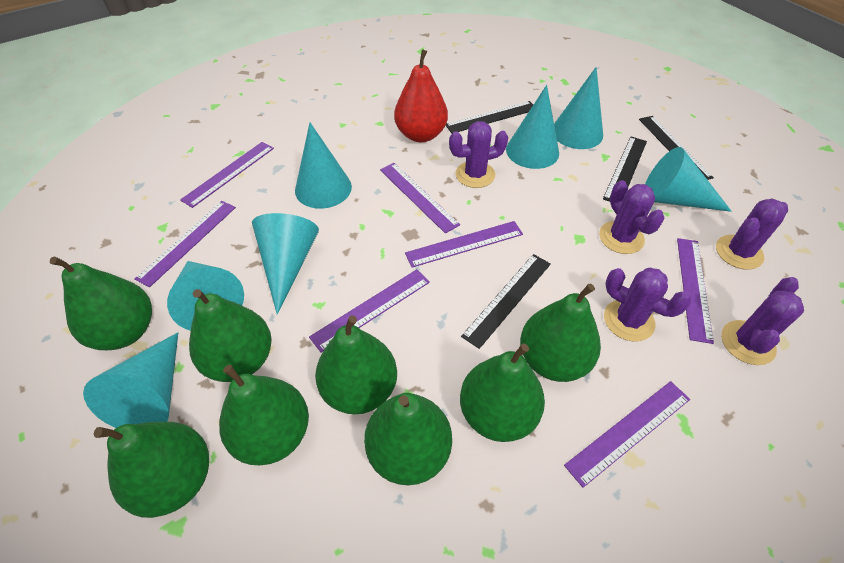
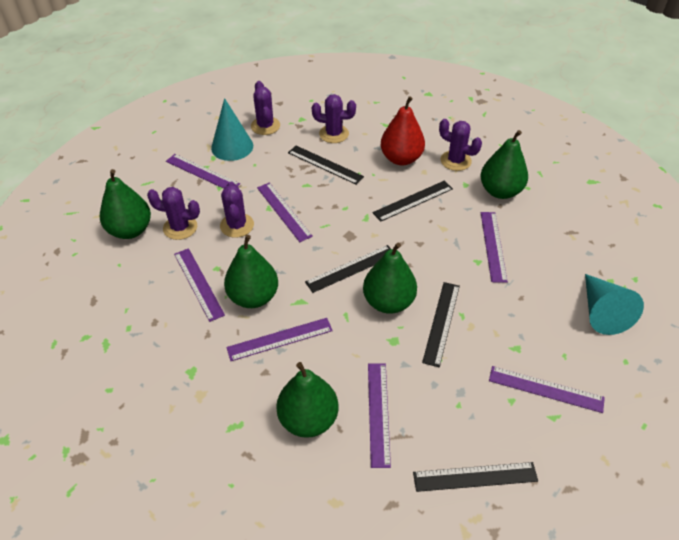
black ruler: 4 -> 5
green pear: 8 -> 5
turquoise cone: 7 -> 2

